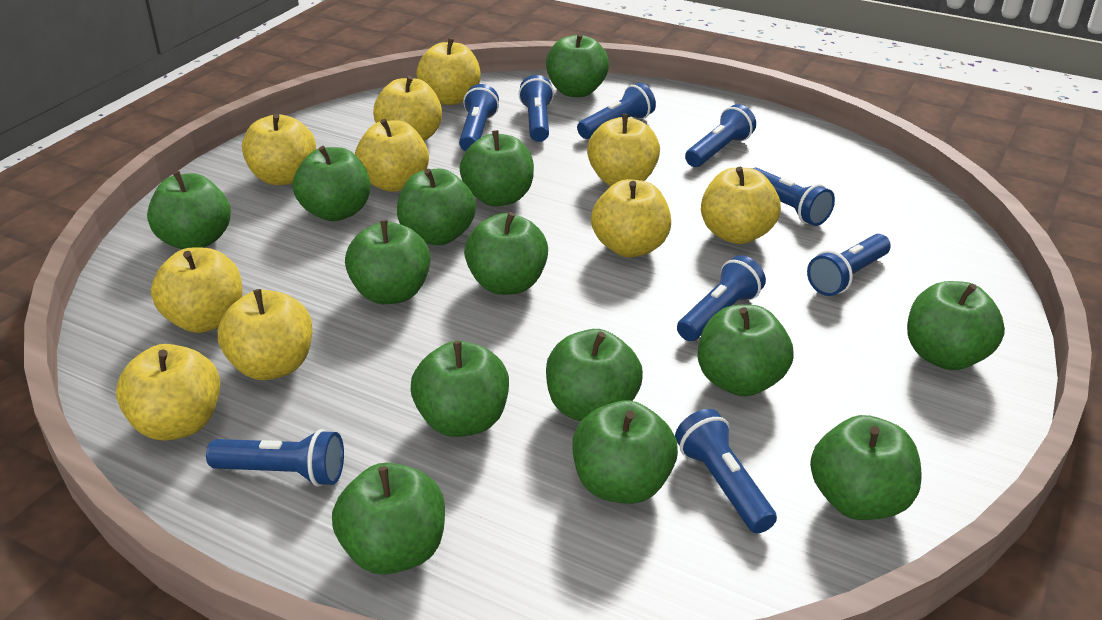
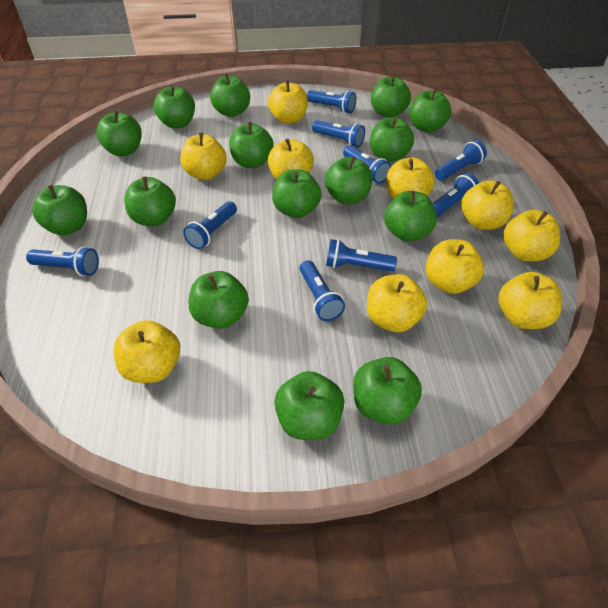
green apple: 14 -> 15

